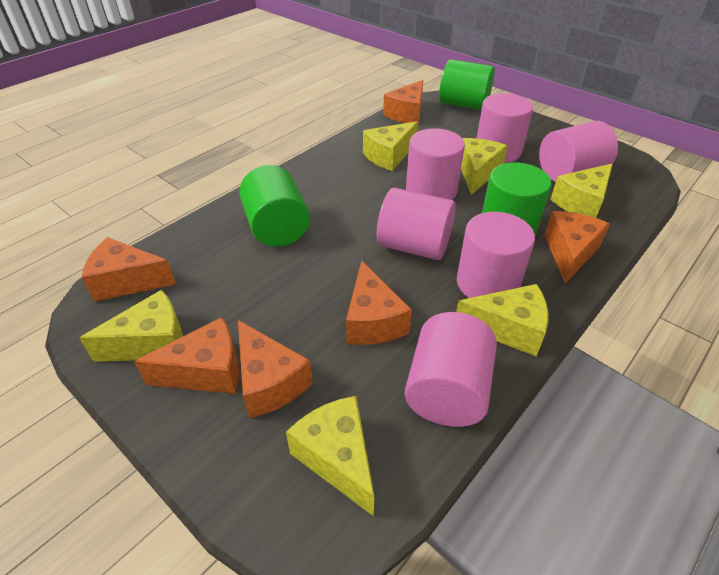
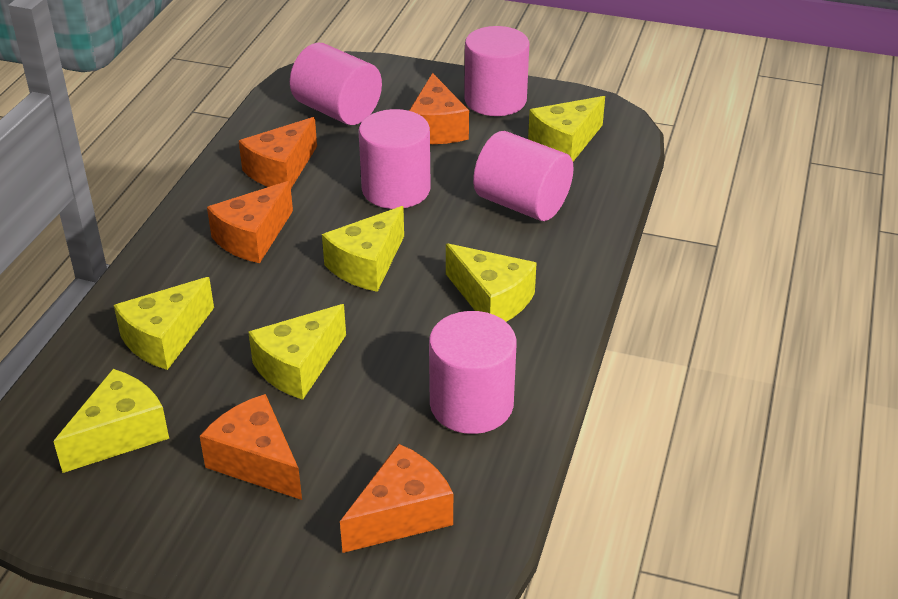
green cylinder: 3 -> 0
orange cheese: 6 -> 5
pink cylinder: 6 -> 5

